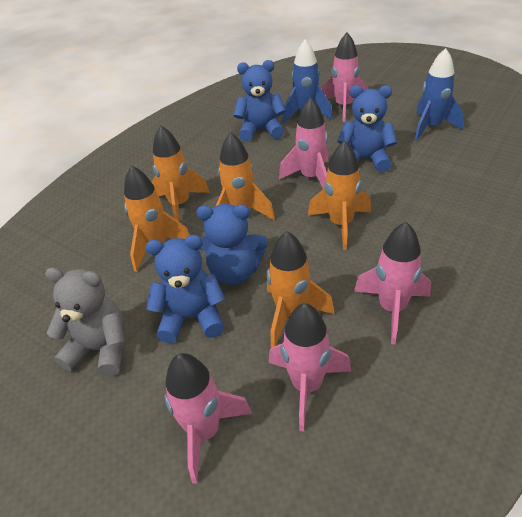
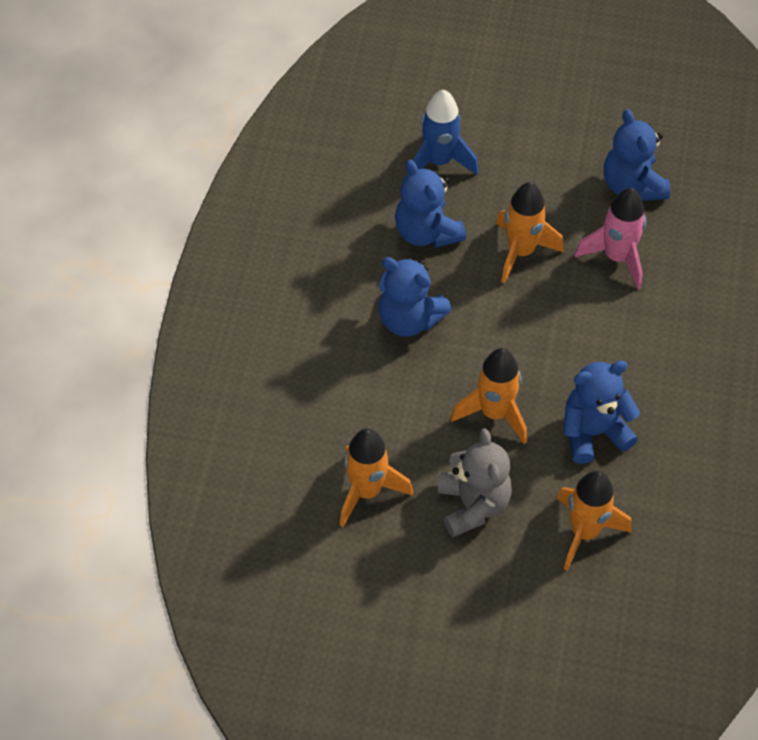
blue rocket: 2 -> 1
orange rocket: 5 -> 4
pink rocket: 5 -> 1

